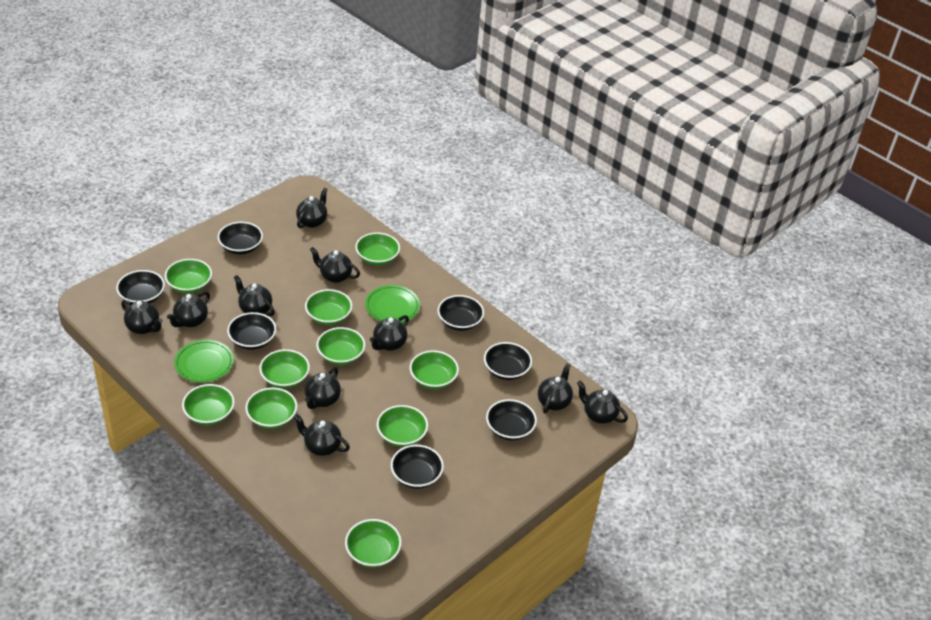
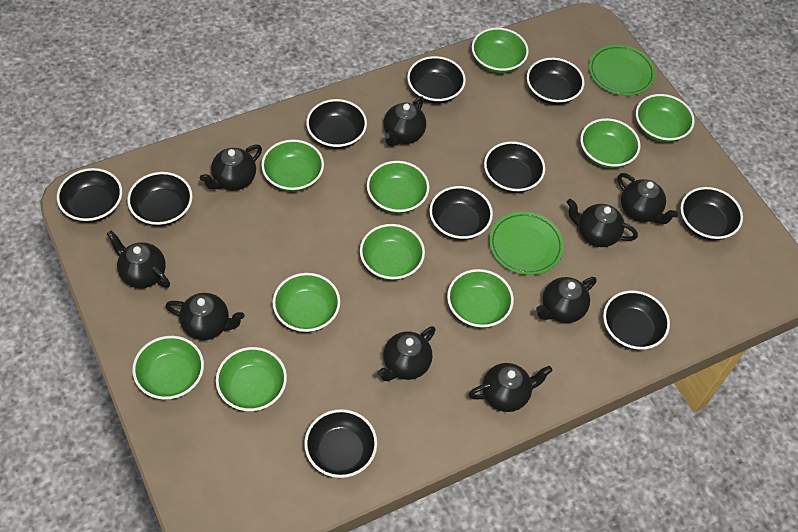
black bowl: 7 -> 10
black teapot: 10 -> 9

